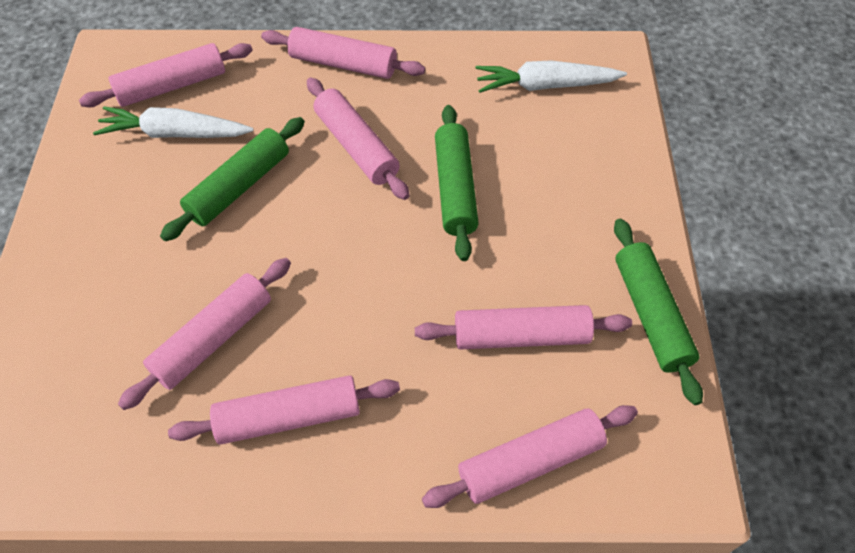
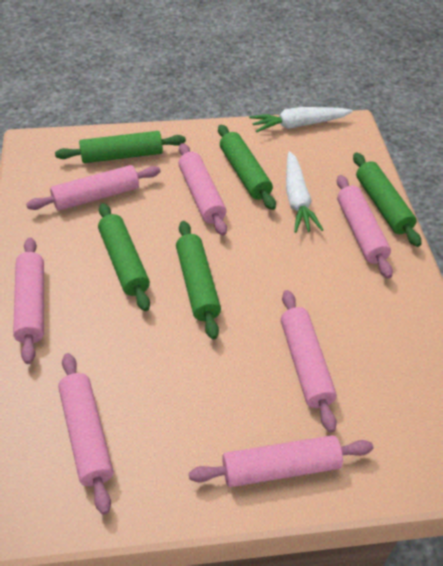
green rolling pin: 3 -> 5

